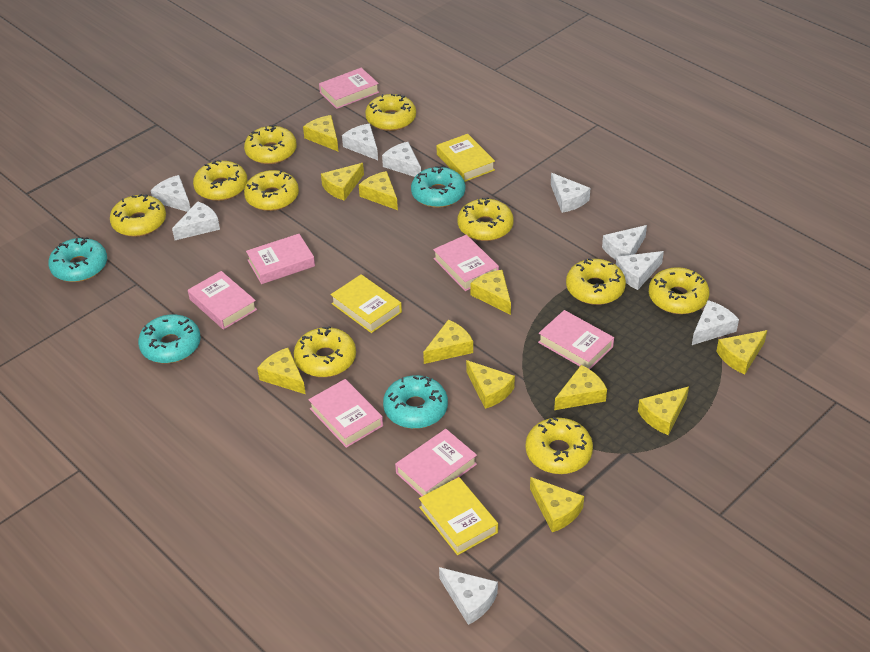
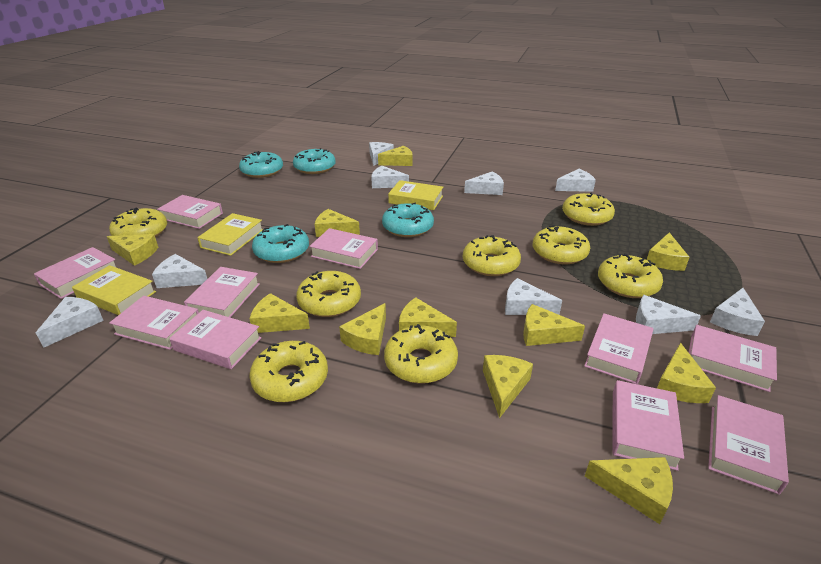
pink book: 7 -> 10
yellow donut: 10 -> 8

